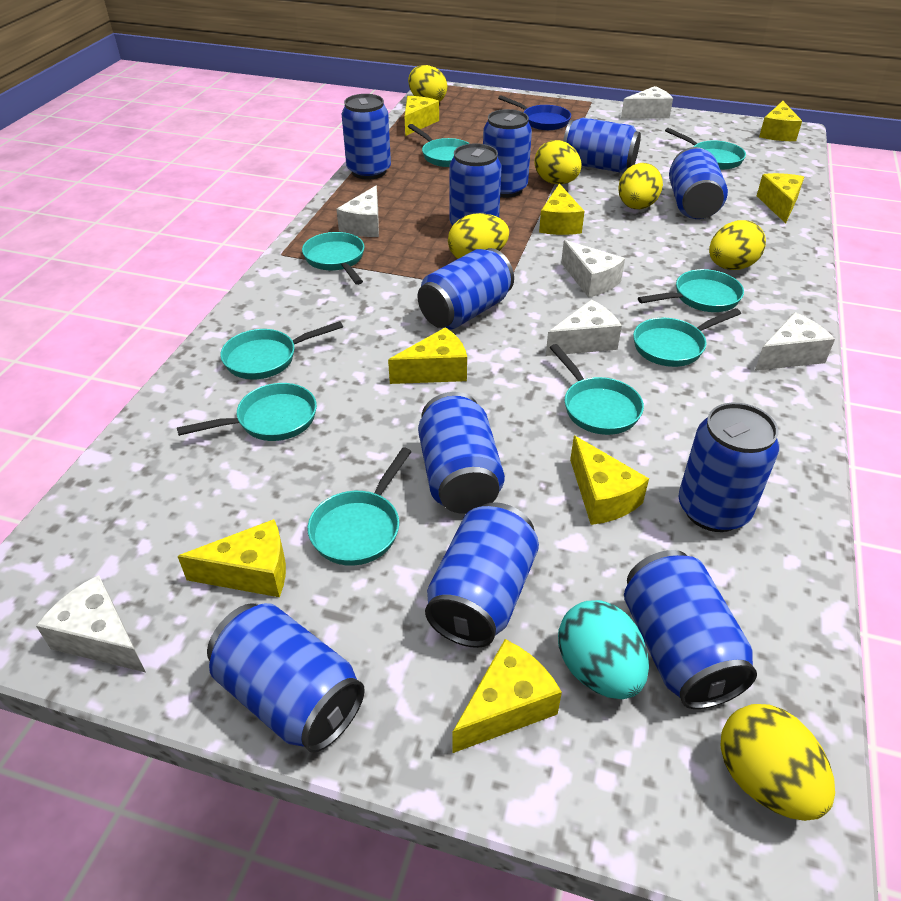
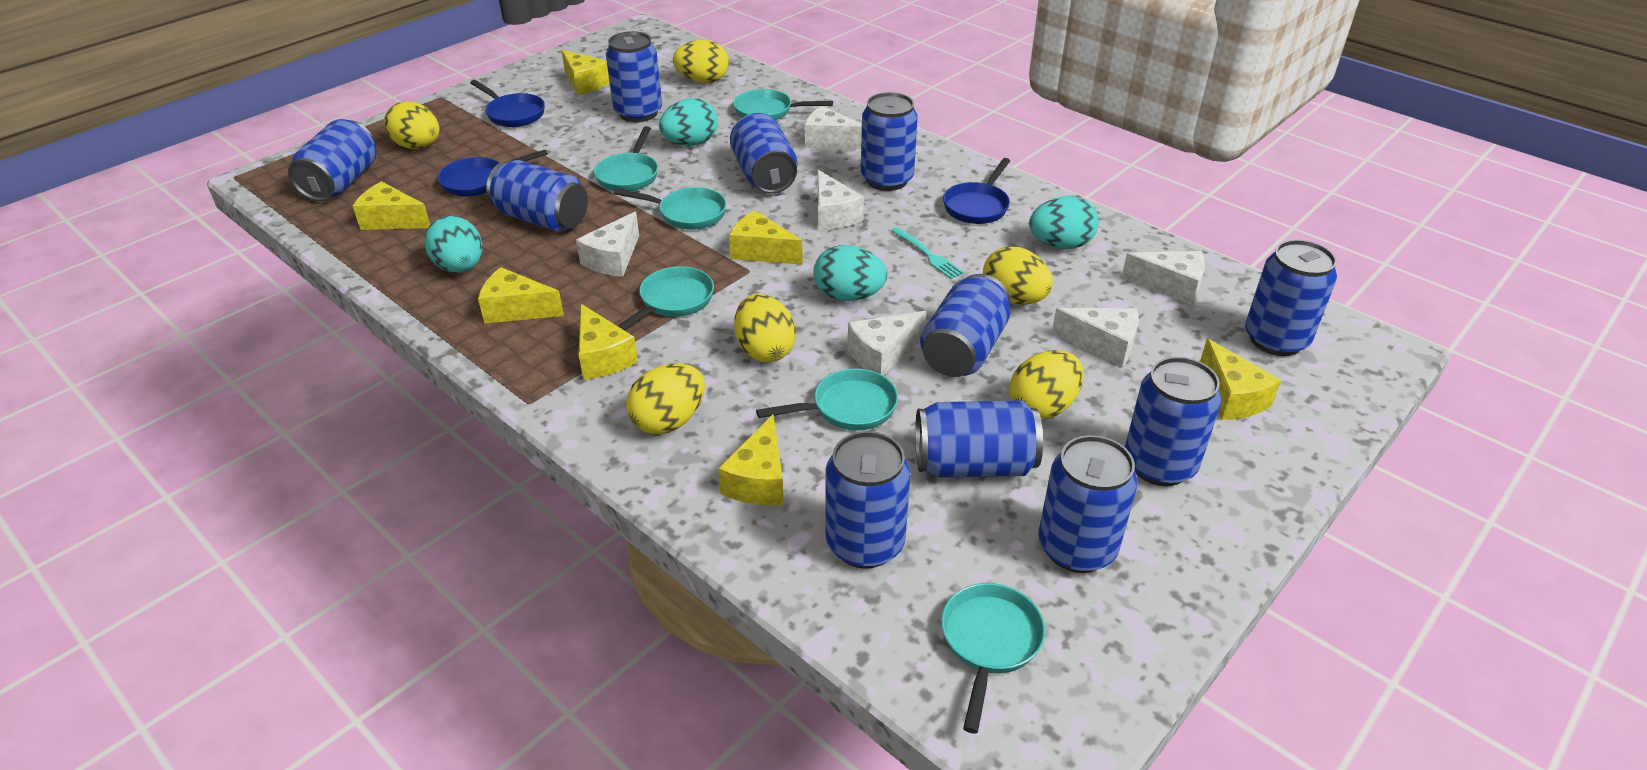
blue pan: 1 -> 3
turquoise egg: 1 -> 4
turquoise fork: 0 -> 1
turquoise pan: 9 -> 6
yellow cheese: 8 -> 7

